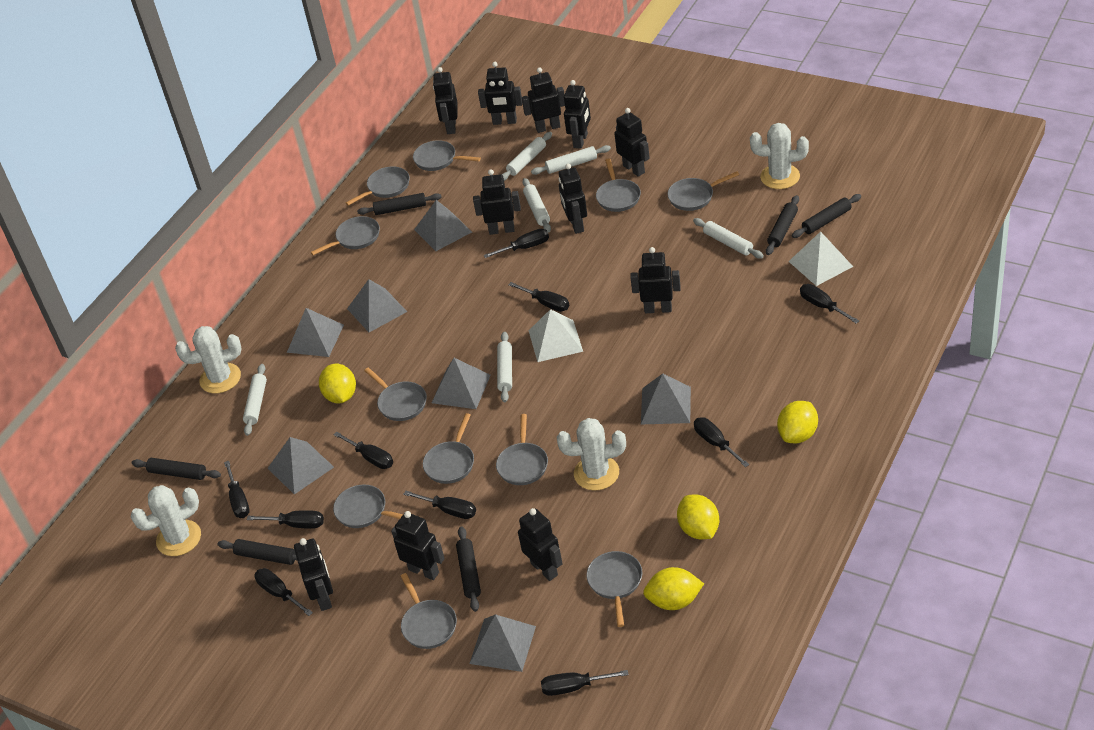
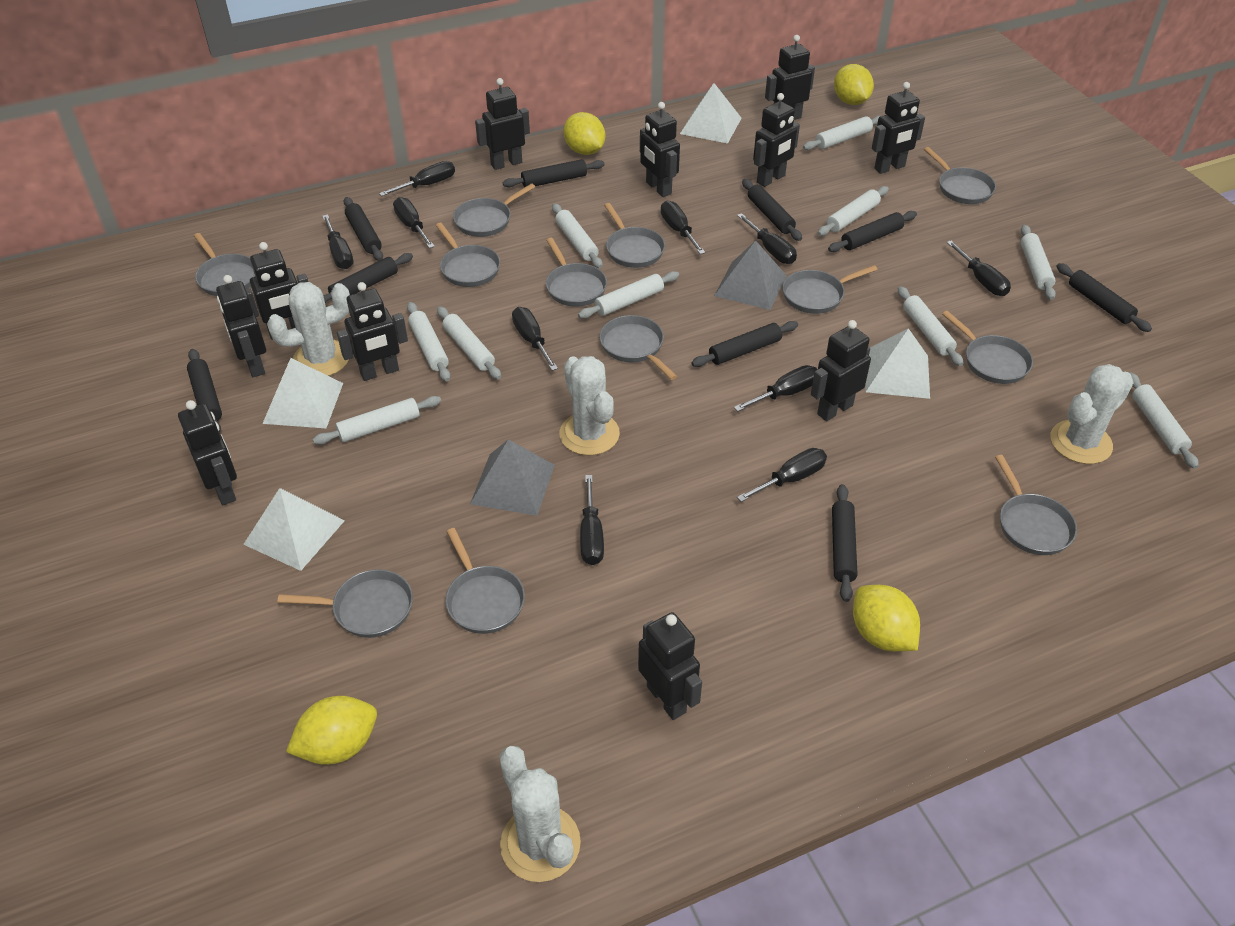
black rolling pin: 6 -> 9
grey pan: 11 -> 12
grey pyramid: 7 -> 2
white pyramid: 2 -> 4
white rolling pin: 6 -> 10

